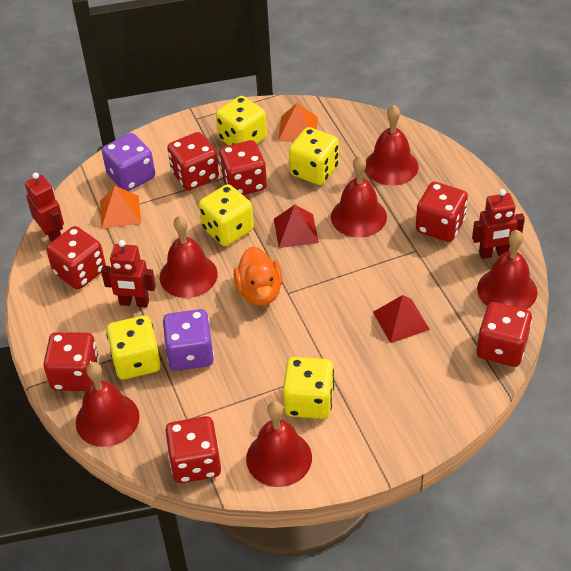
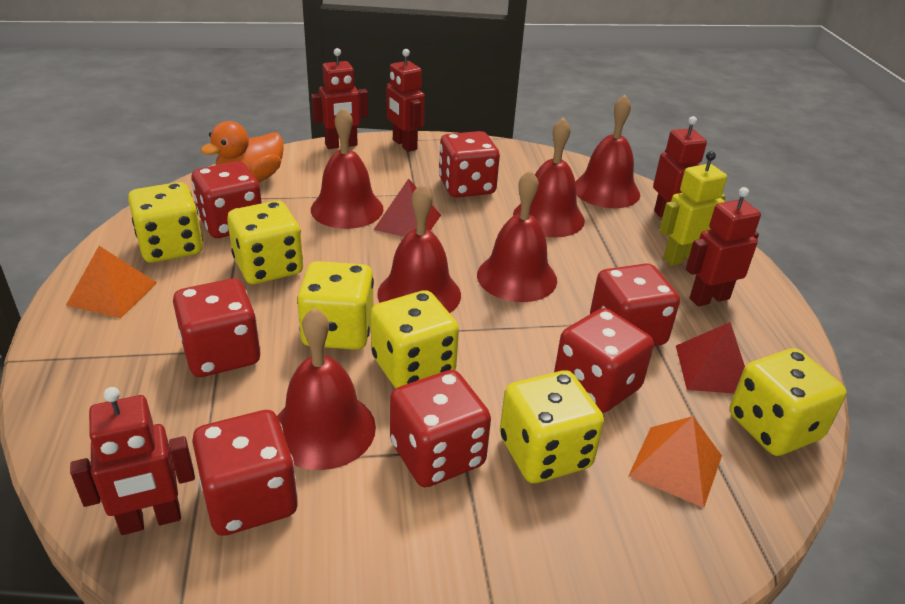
purple dice: 2 -> 0
red robot: 3 -> 5
yellow dice: 5 -> 6
yellow robot: 0 -> 1

